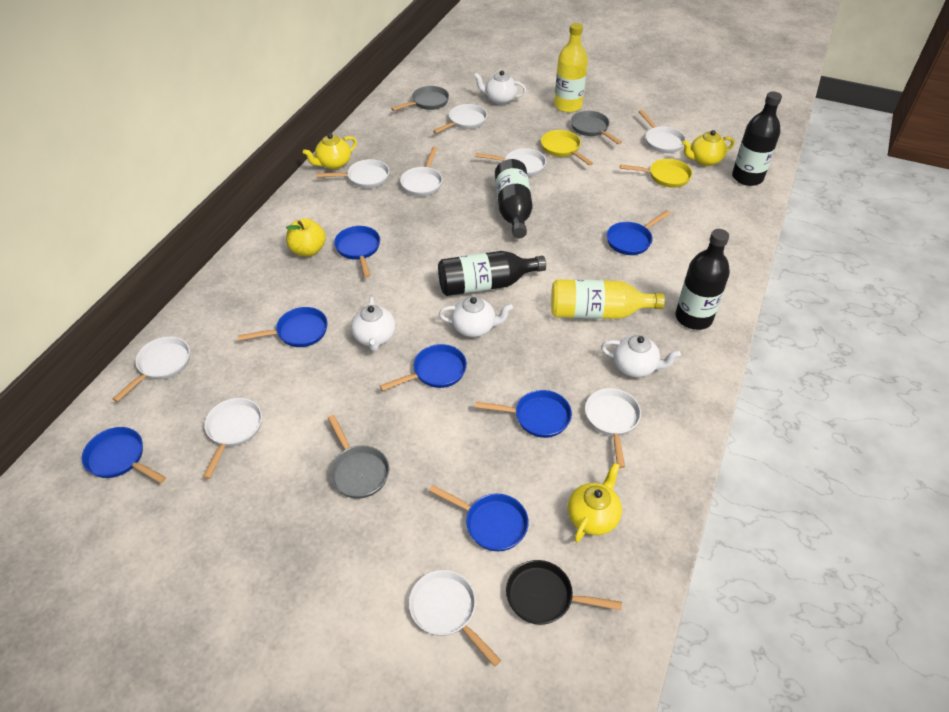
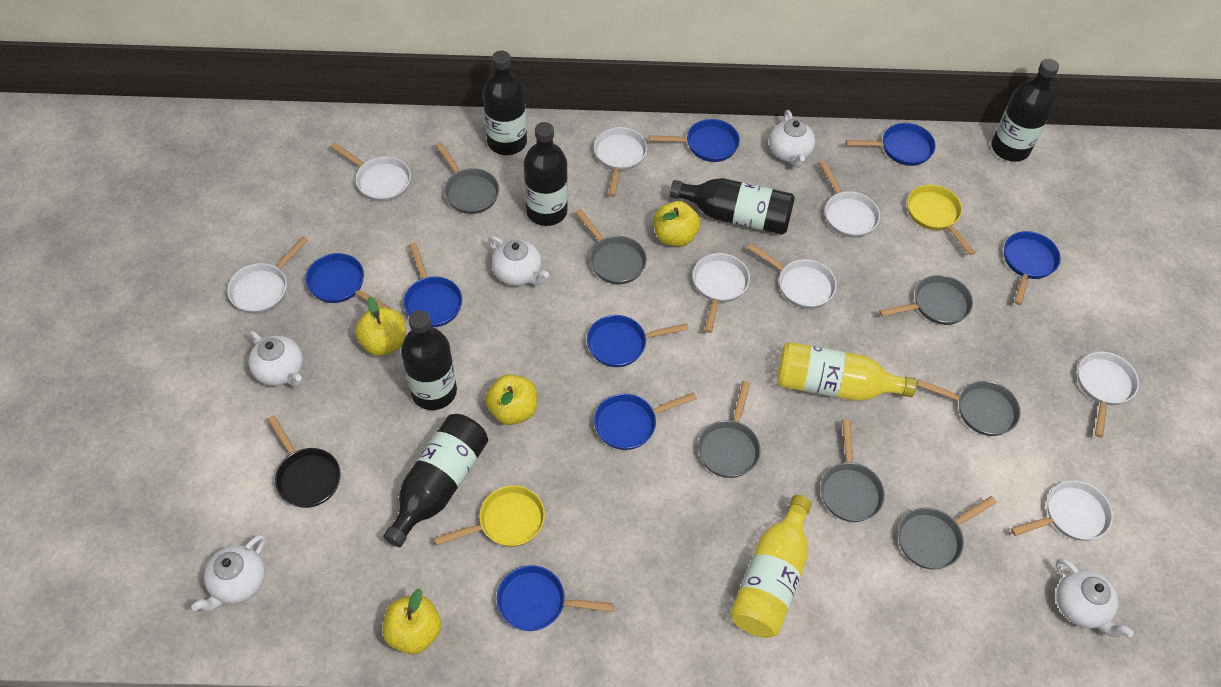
black bottle: 4 -> 6
blue pan: 7 -> 8
grey pan: 3 -> 7
white pan: 9 -> 8
white teapot: 4 -> 5
yellow apple: 1 -> 4
yellow teapot: 3 -> 0

